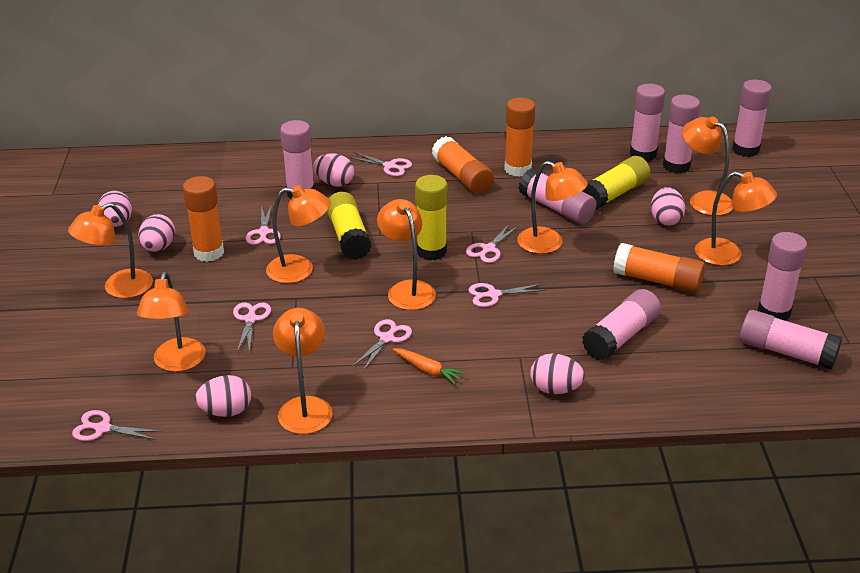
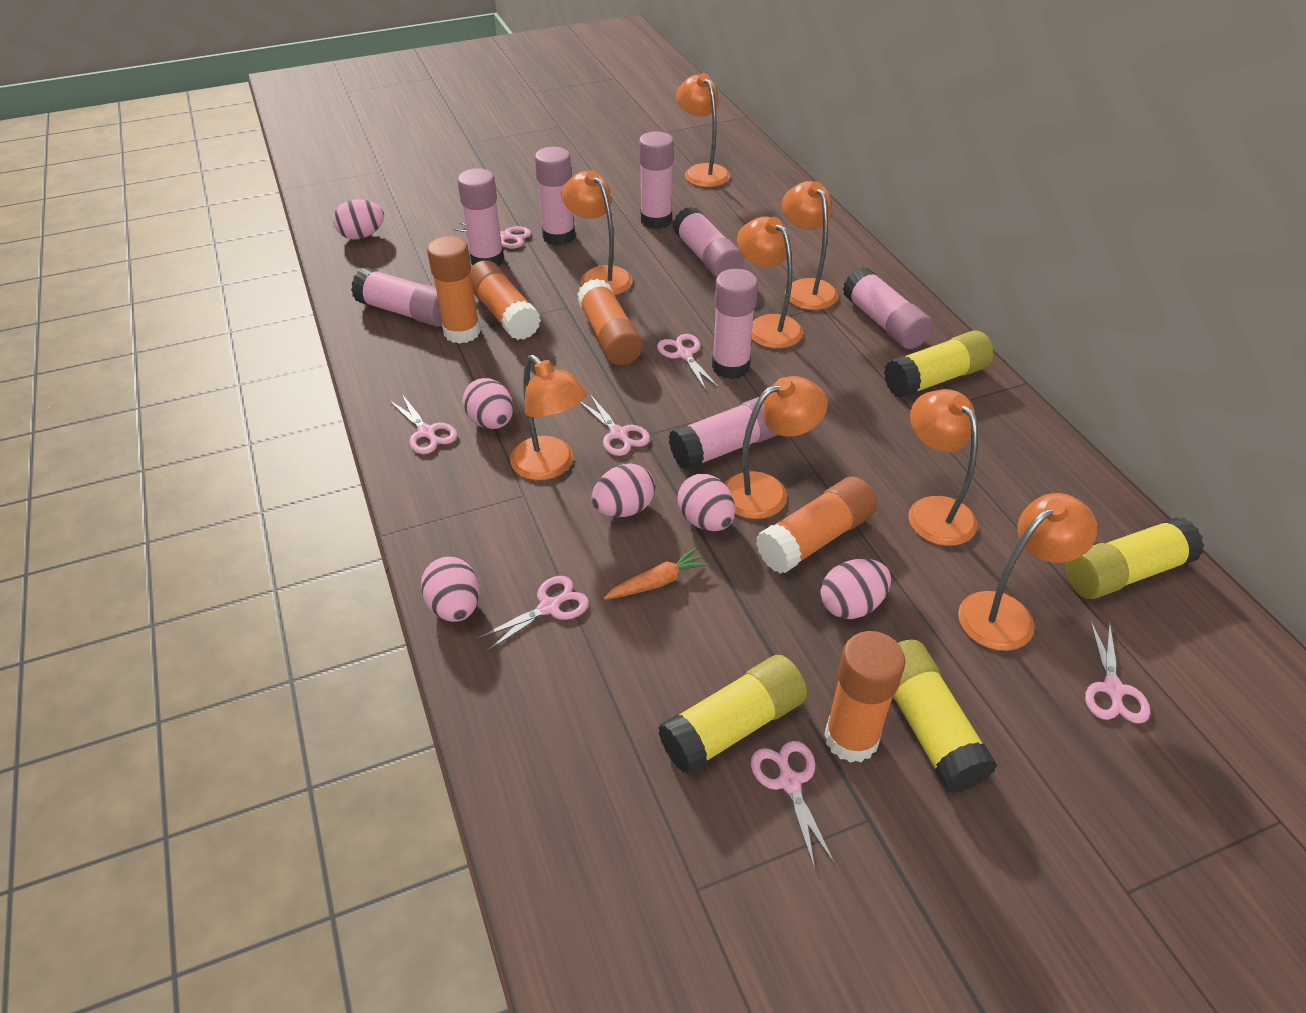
orange glue stick: 4 -> 5
yellow glue stick: 3 -> 4

